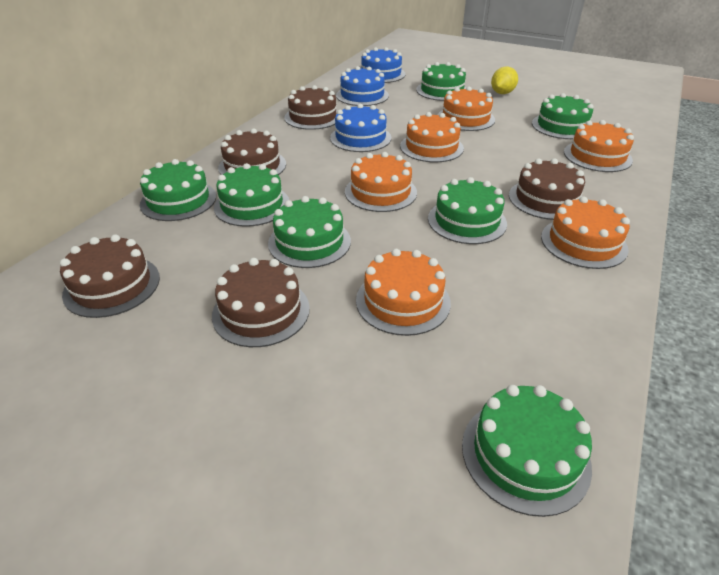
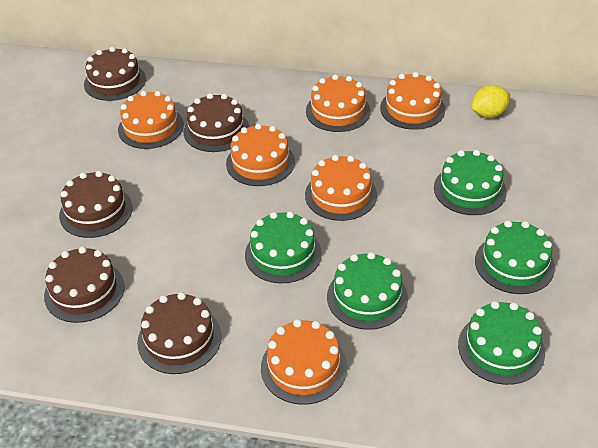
blue cake: 3 -> 0
green cake: 7 -> 5

